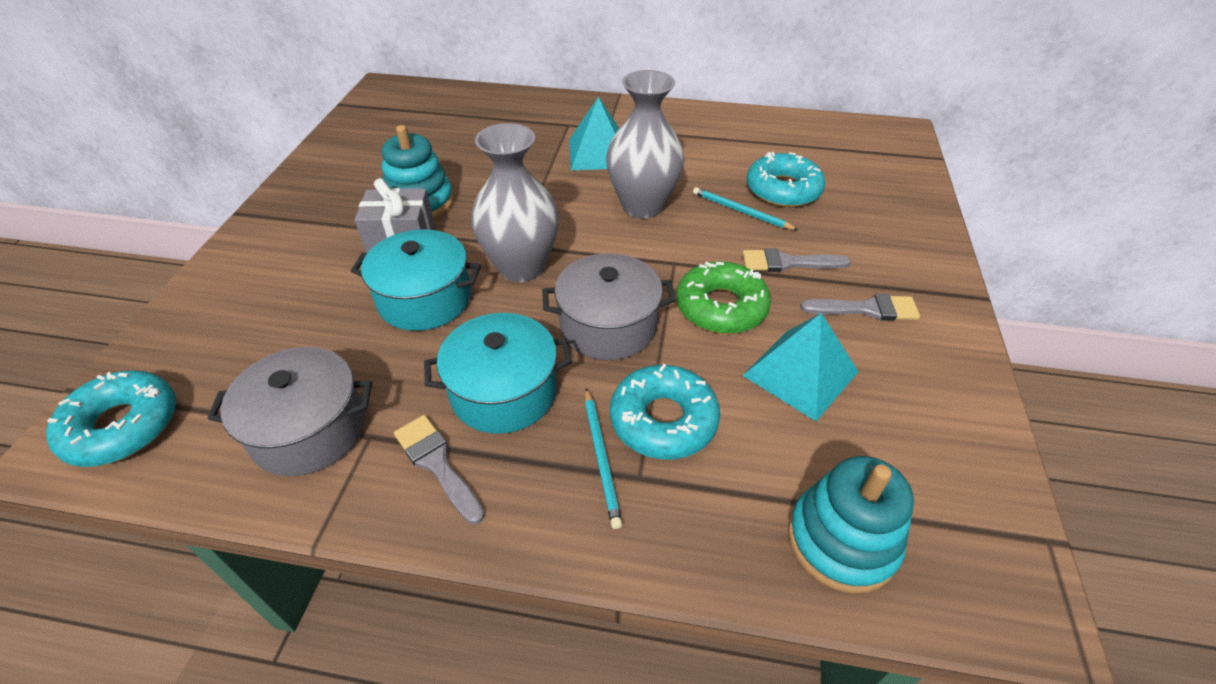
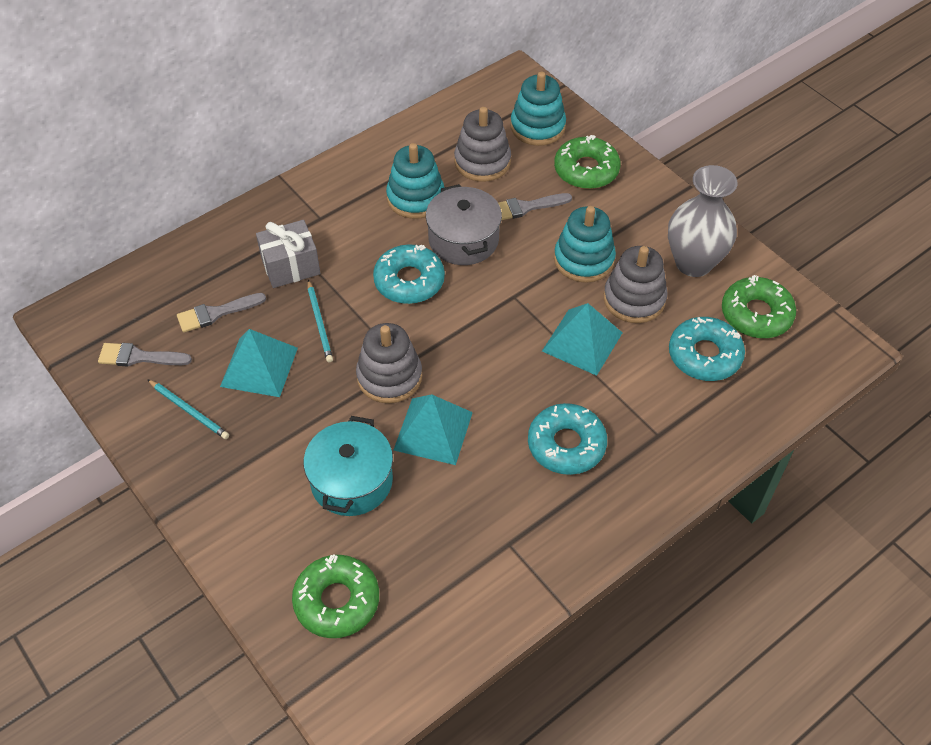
green donut: 1 -> 3
grey pot: 2 -> 1
grey stacking toy: 0 -> 3
grey vase: 2 -> 1
turquoise pot: 2 -> 1
turquoise pyramid: 2 -> 3
turquoise stacking toy: 2 -> 3

